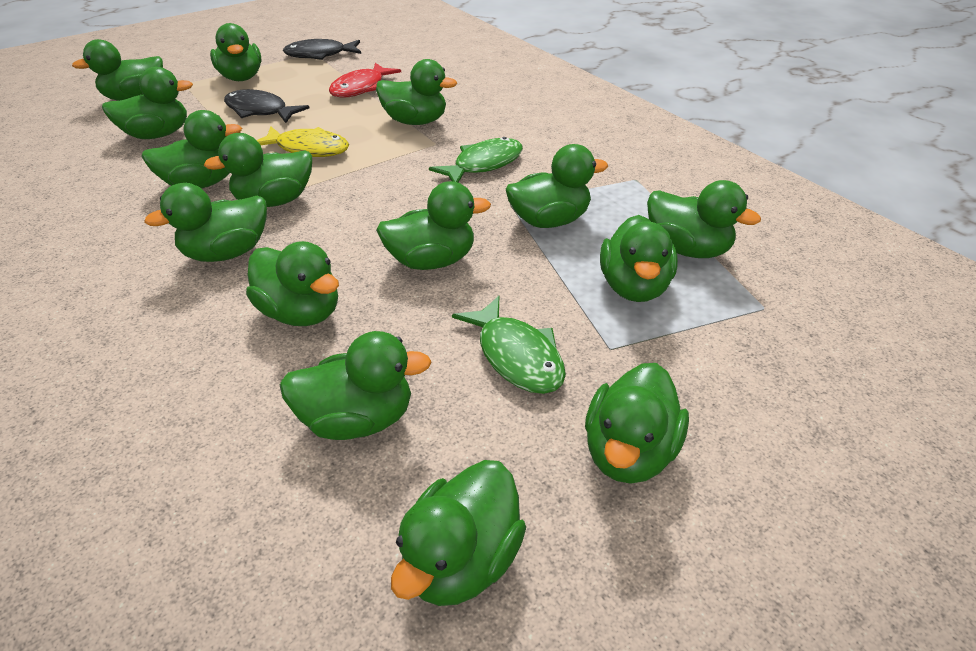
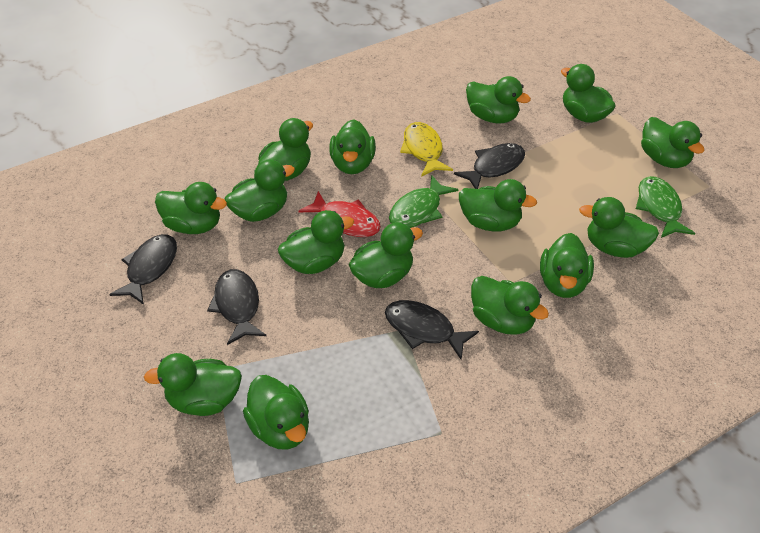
black fish: 2 -> 4

